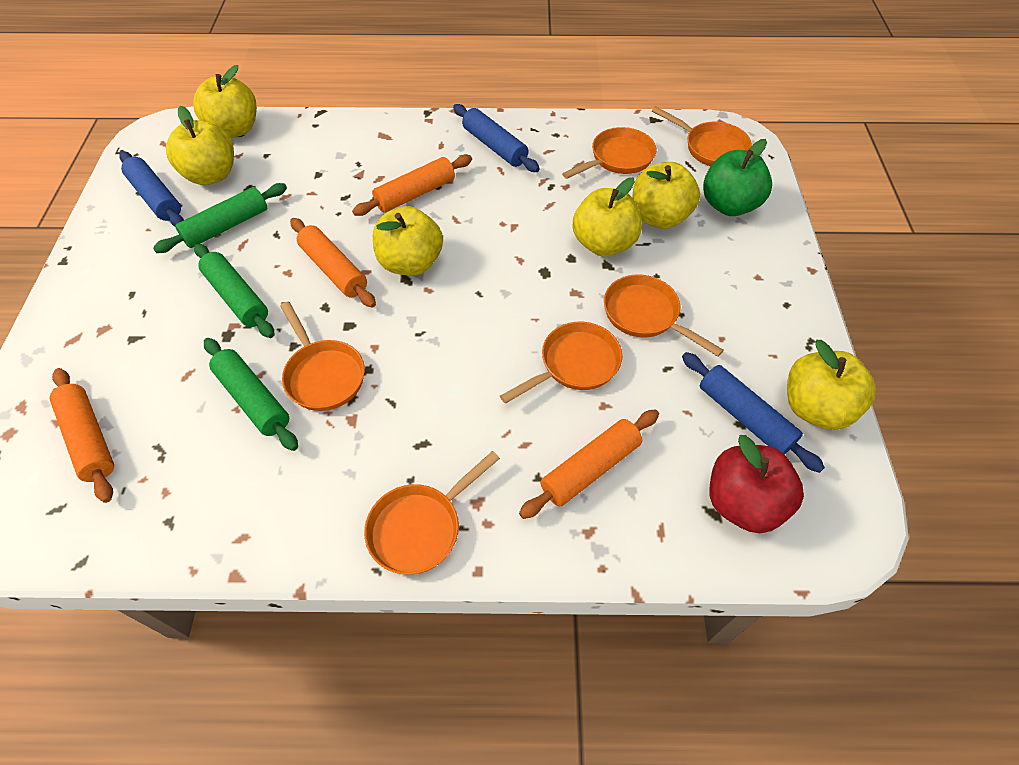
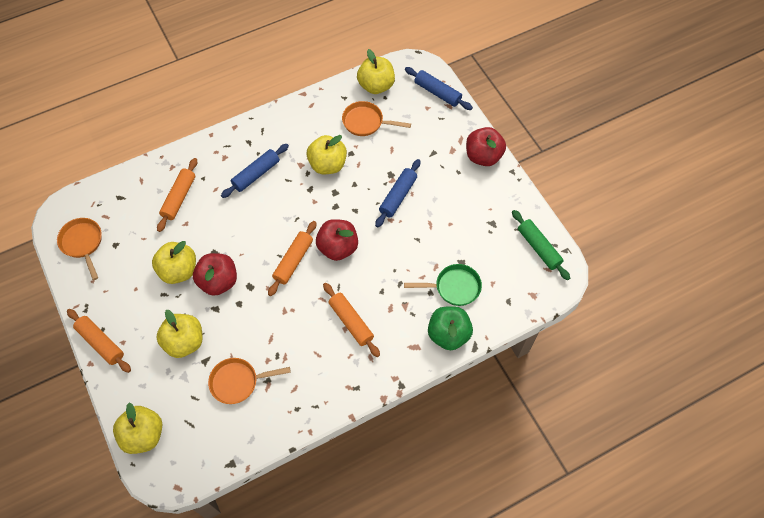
green pan: 0 -> 1
green rolling pin: 3 -> 1
orange pan: 6 -> 3
red apple: 1 -> 3
yellow apple: 6 -> 5

